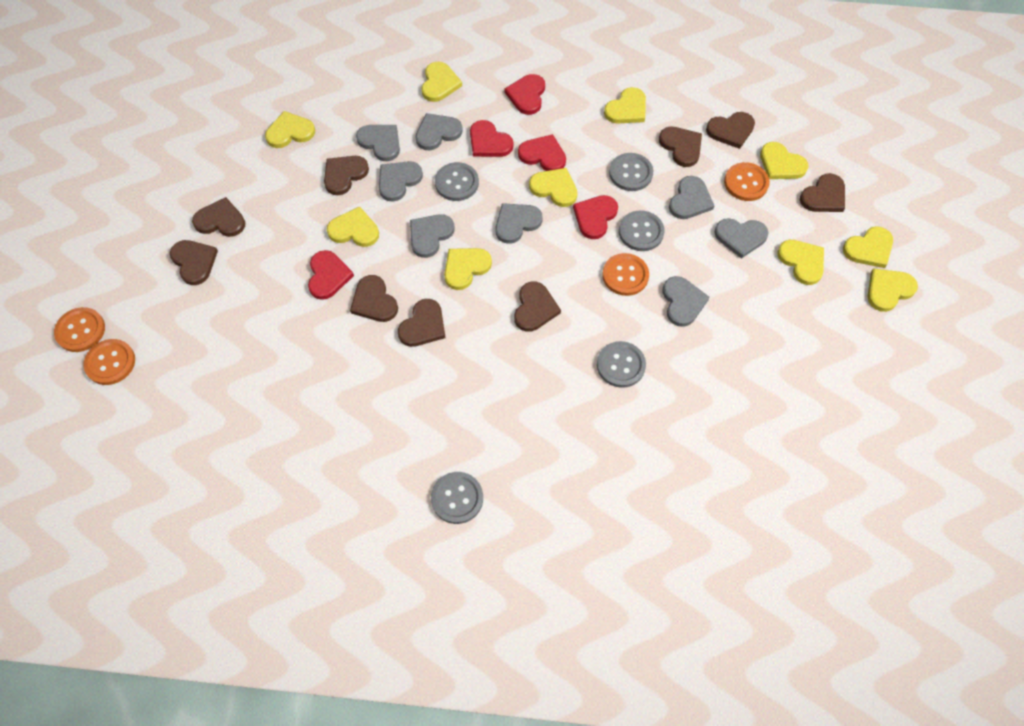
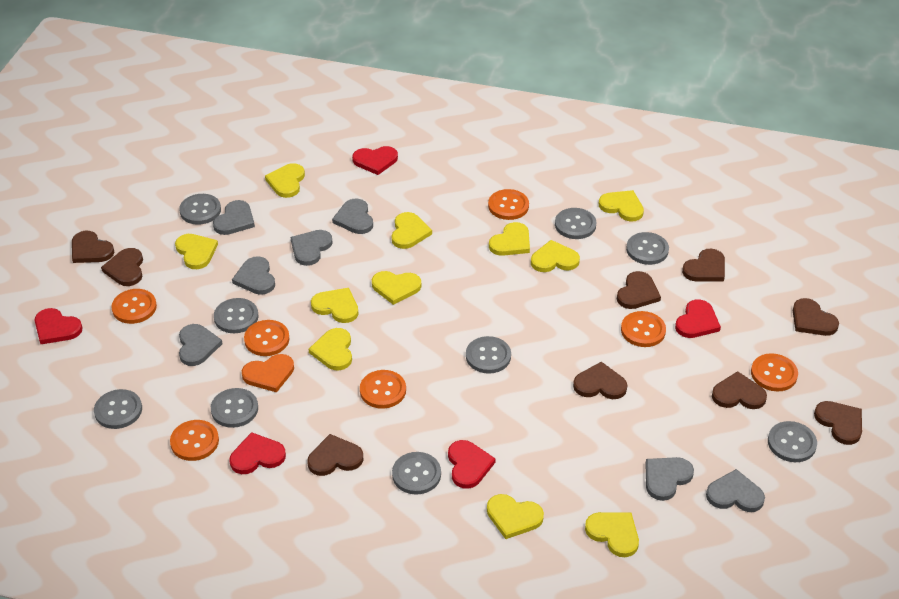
grey button: 5 -> 9
grey heart: 8 -> 7
orange button: 4 -> 7
orange heart: 0 -> 1
yellow heart: 10 -> 11

